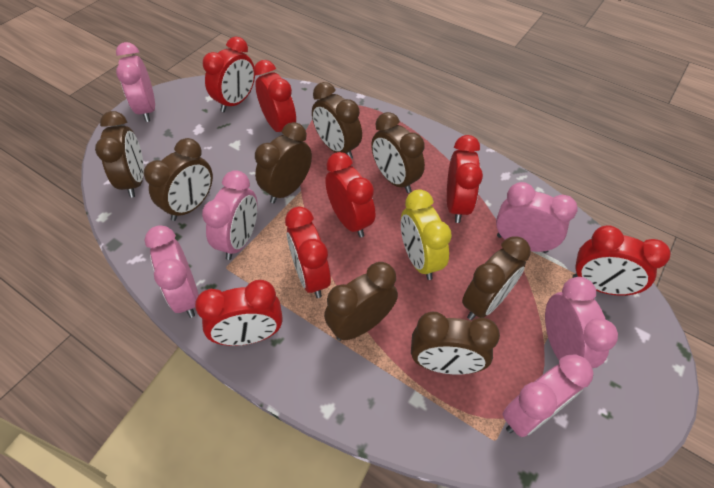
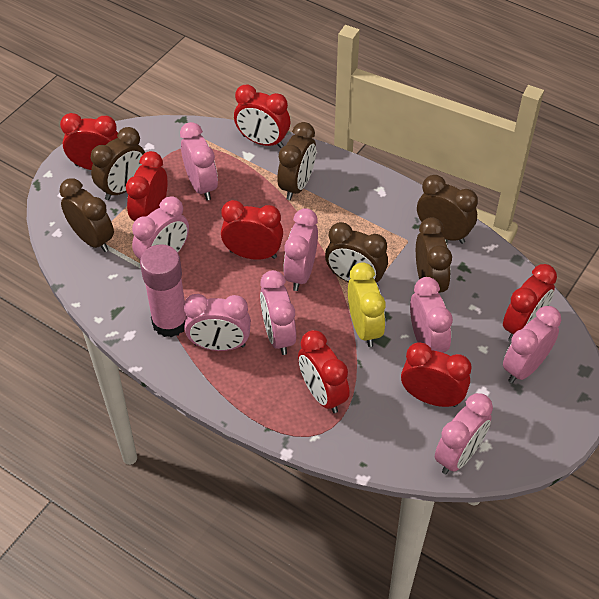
brown clock: 8 -> 6
pink clock: 6 -> 8
pink glue stick: 0 -> 1

